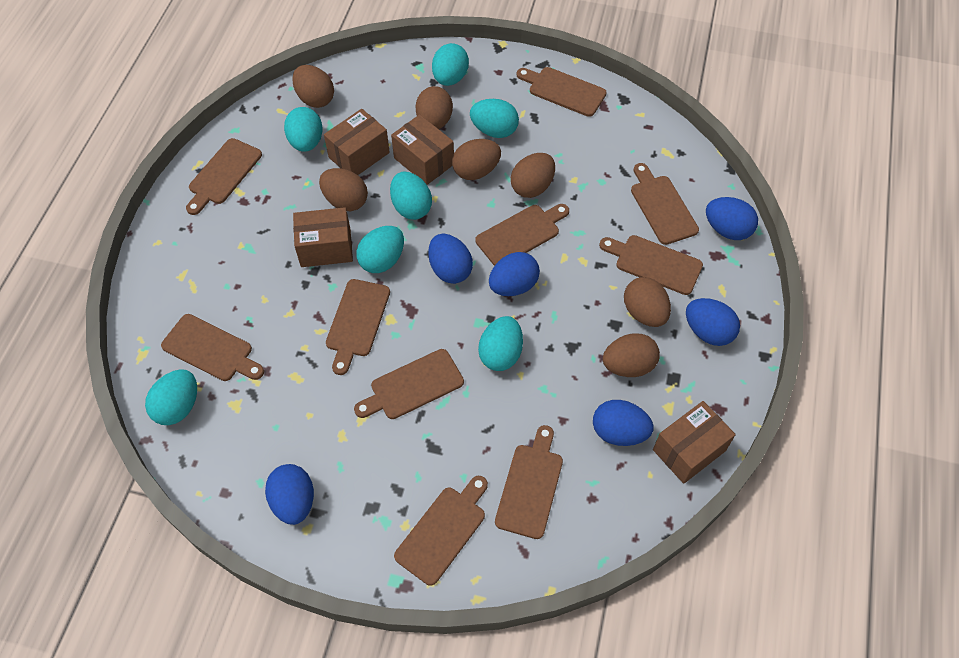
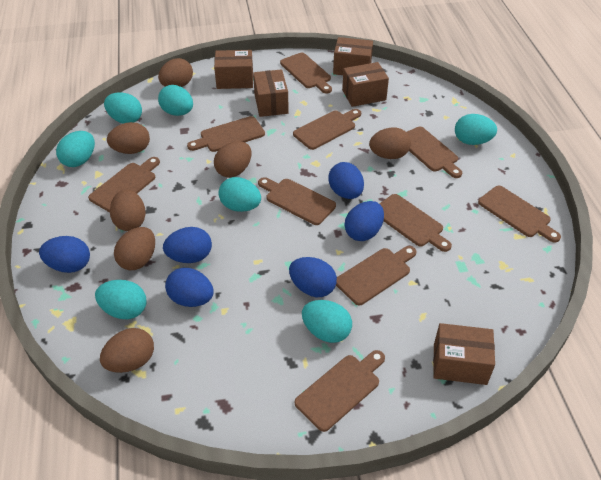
brown box: 4 -> 5

